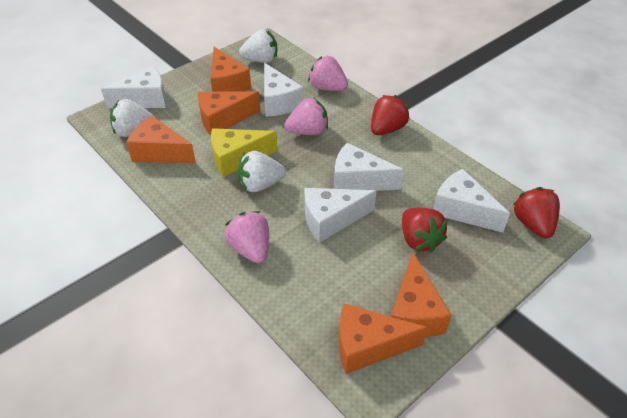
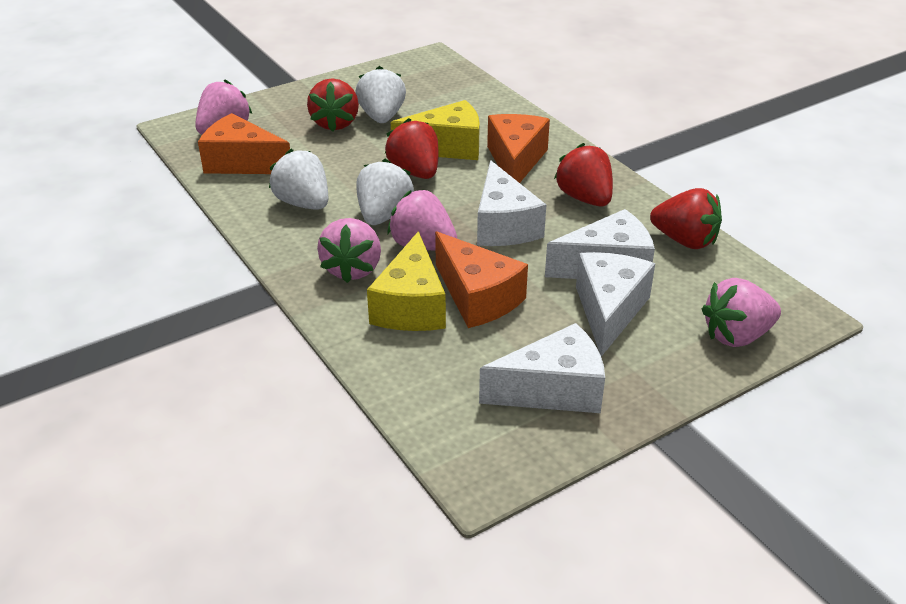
orange cheese: 5 -> 3
pink strawberry: 3 -> 4
red strawberry: 3 -> 4
white cheese: 5 -> 4
yellow cheese: 1 -> 2

